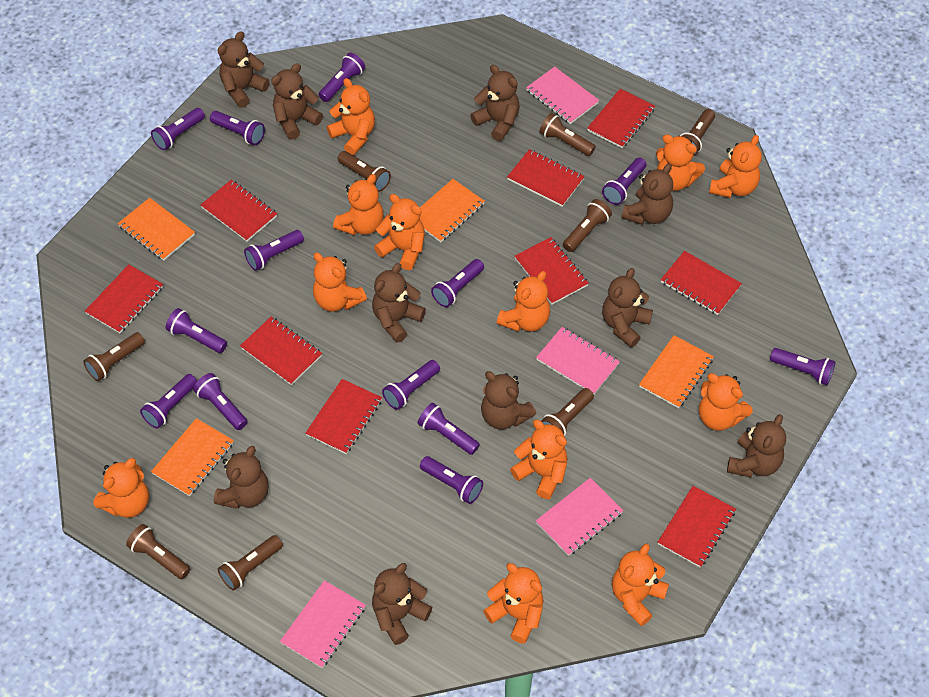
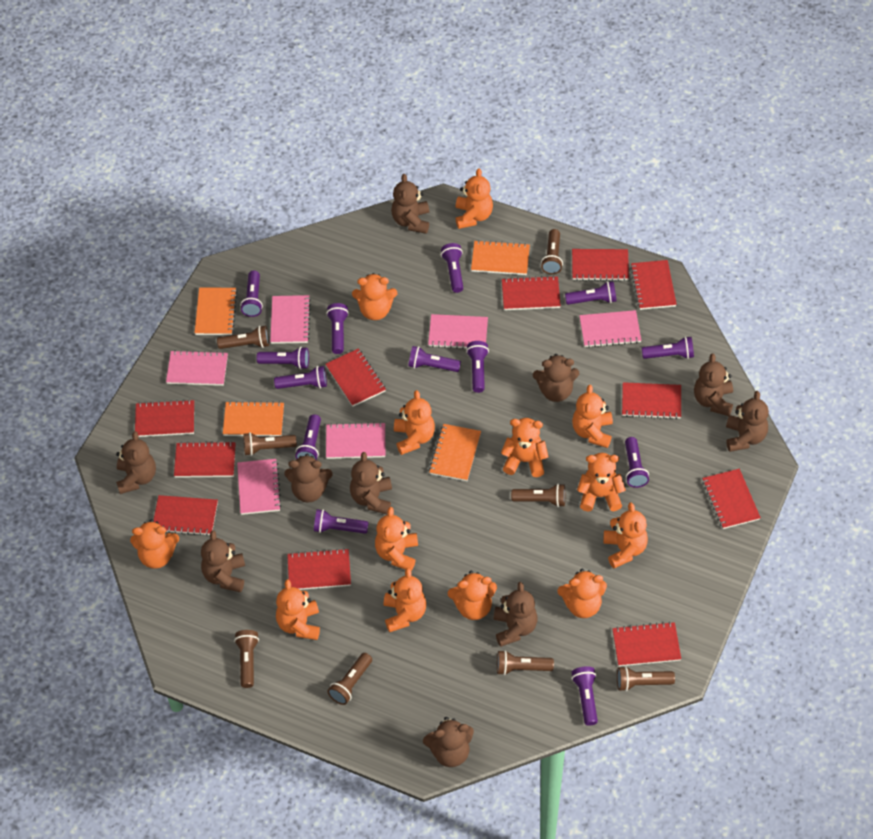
orange teddy bear: 12 -> 13
pink notebook: 4 -> 6
red notebook: 9 -> 11

